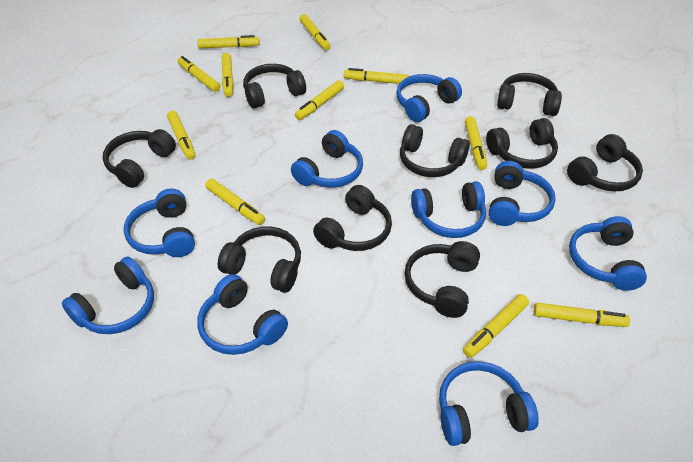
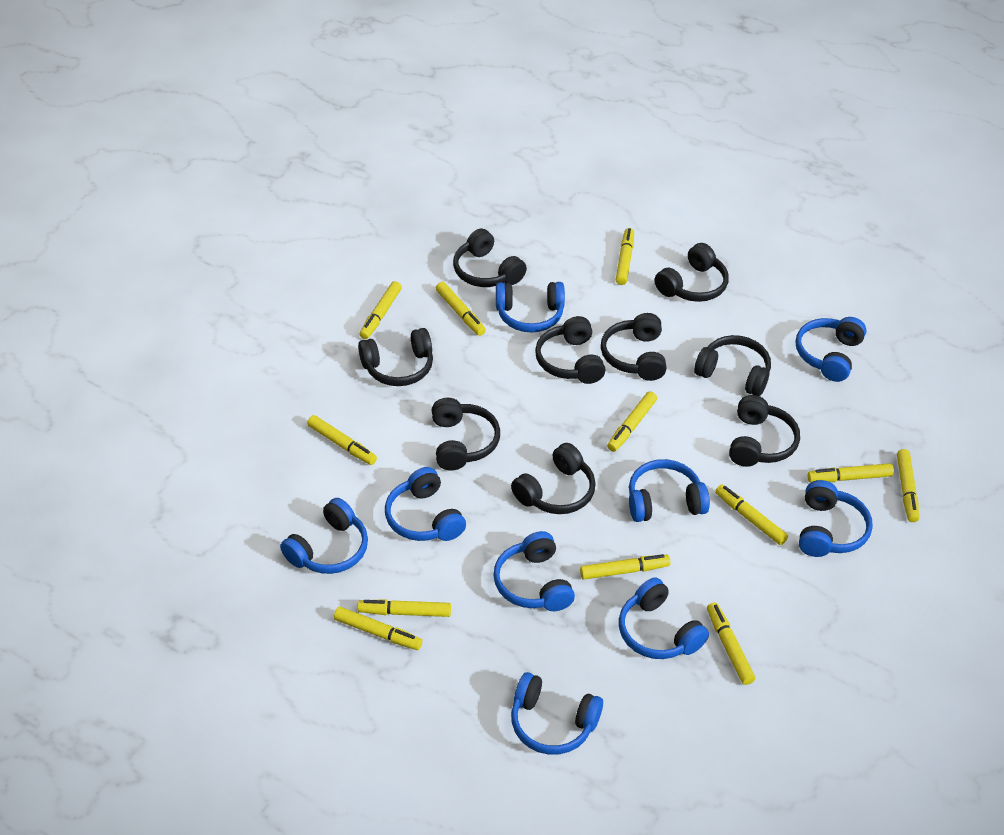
yellow marker: 11 -> 12

